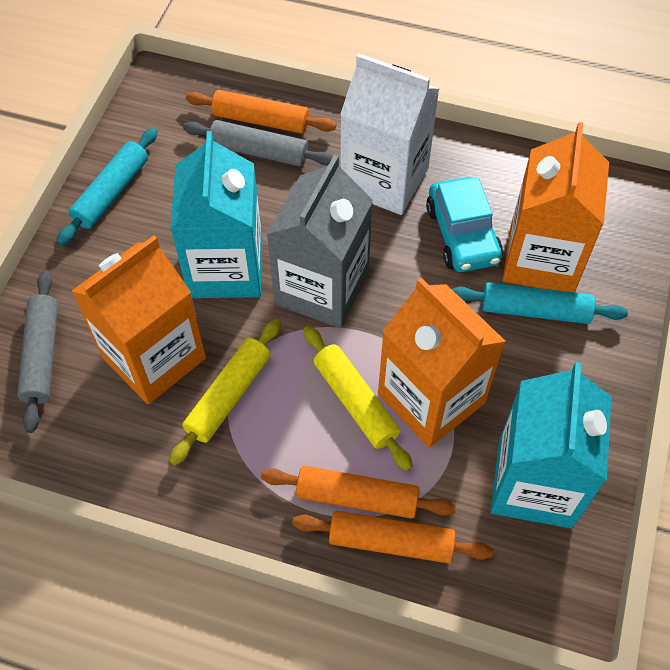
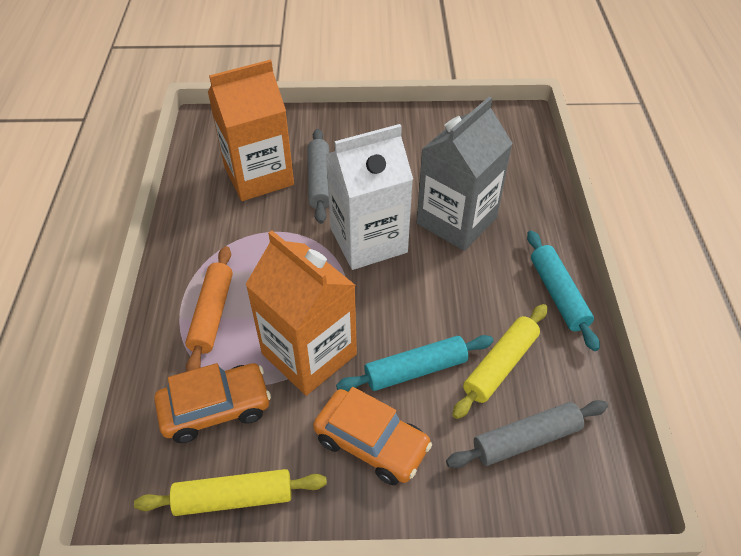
orange car: 0 -> 2
orange carton: 3 -> 2
orange rolling pin: 3 -> 1
turquoise car: 1 -> 0
turquoise carton: 2 -> 0

